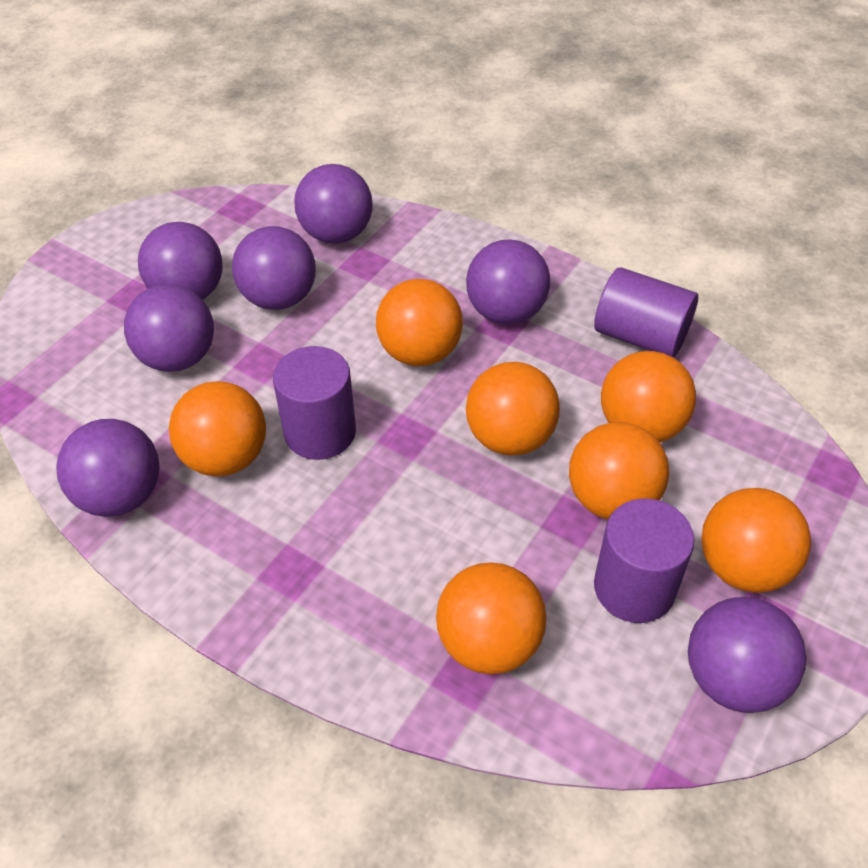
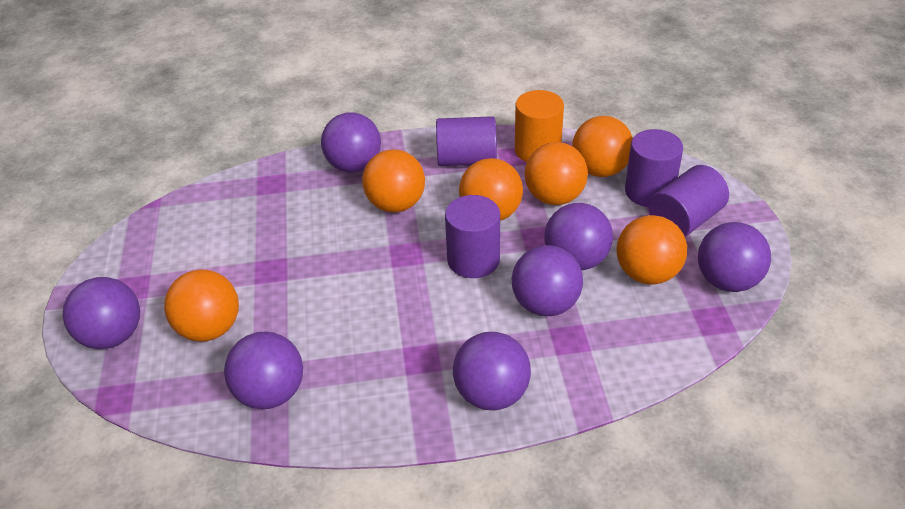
orange ball: 7 -> 6
orange cylinder: 0 -> 1
purple cylinder: 3 -> 4

